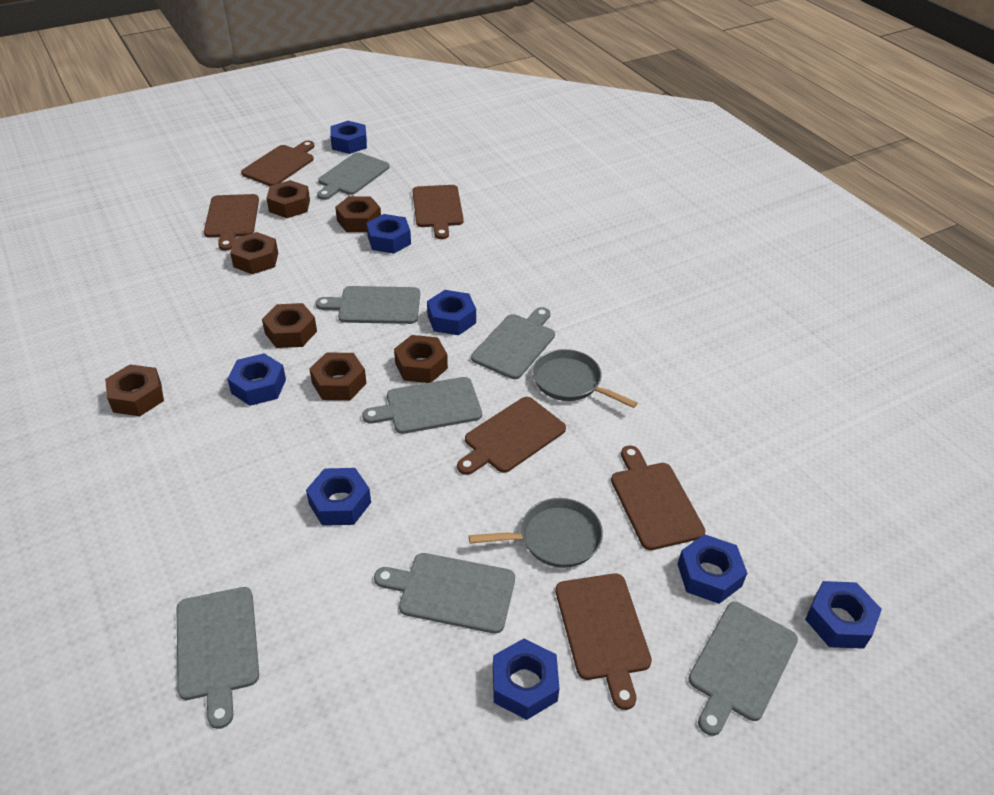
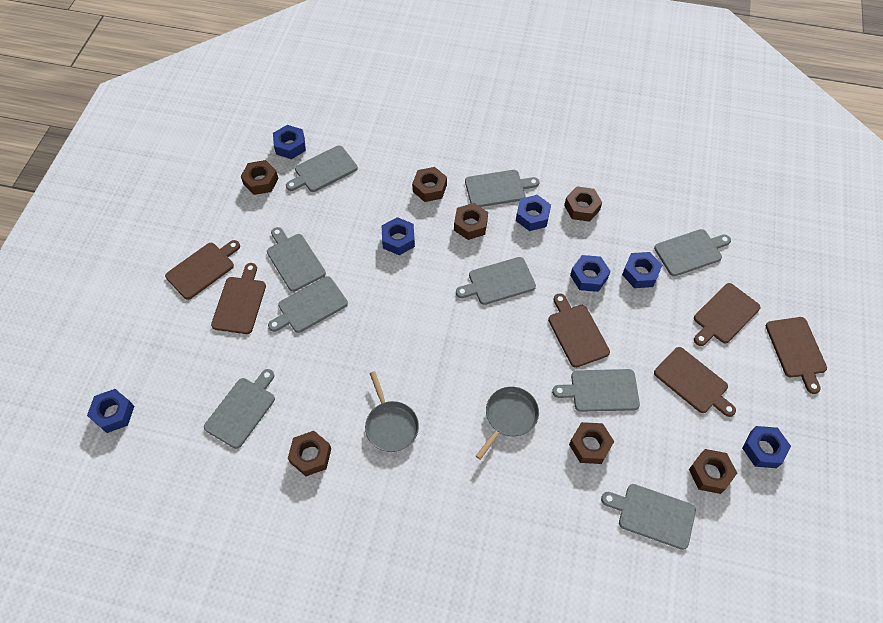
blue nut: 8 -> 7
grey cutting board: 7 -> 9

